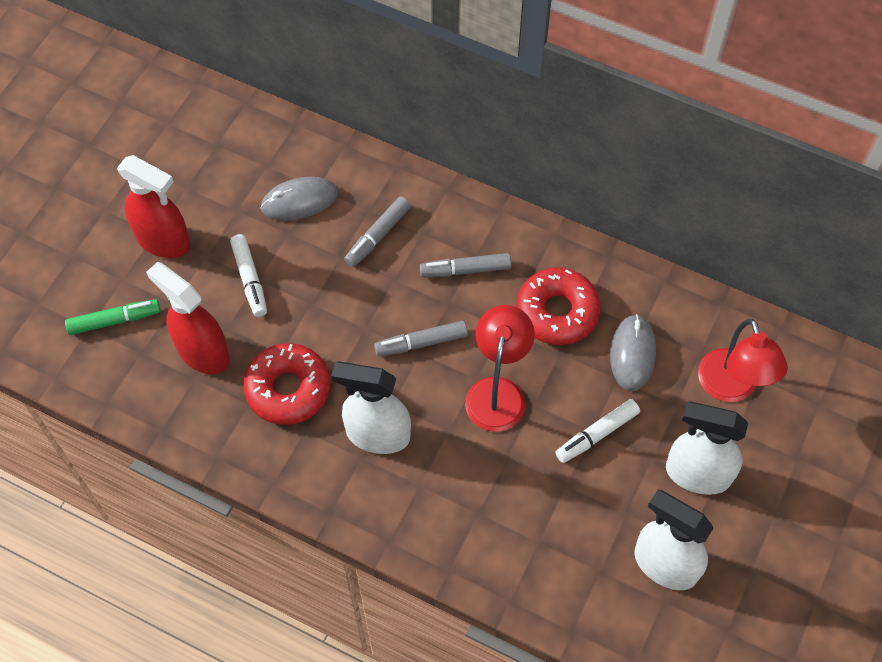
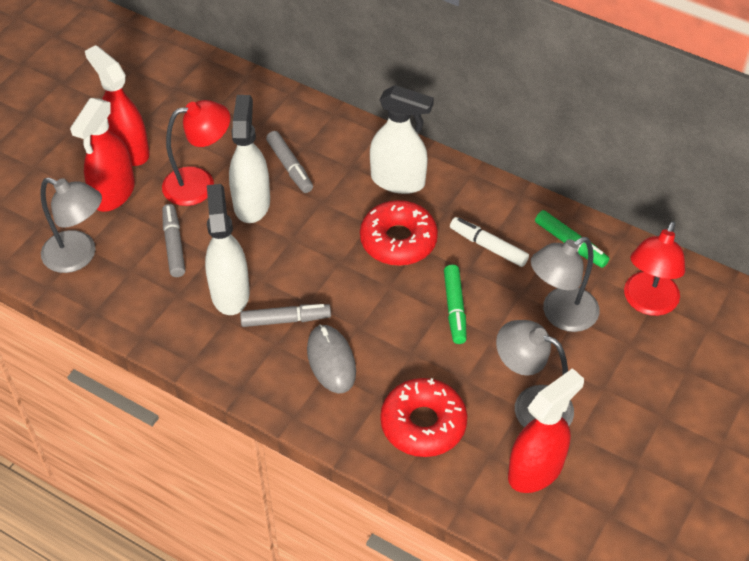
green marker: 1 -> 2
grey lamp: 0 -> 3
grey mouse: 2 -> 1
red spray bottle: 2 -> 3
white marker: 2 -> 1

